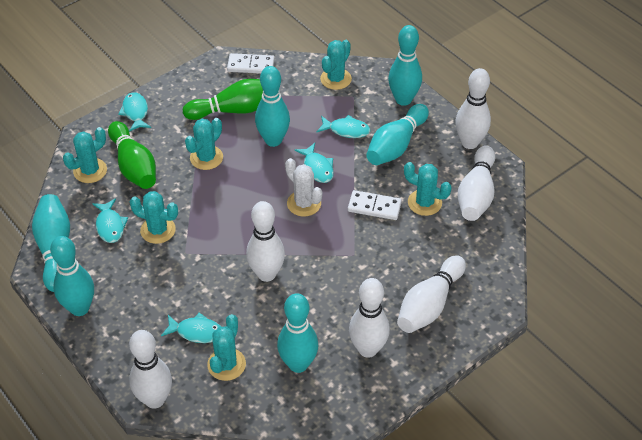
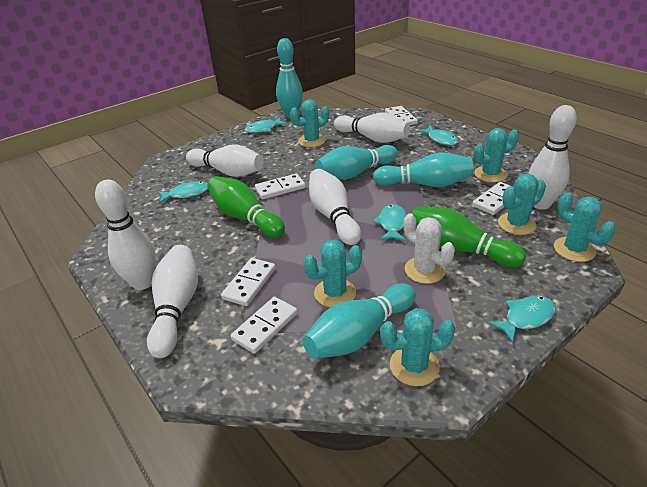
turquoise bowling pin: 6 -> 4
white domino: 2 -> 5

